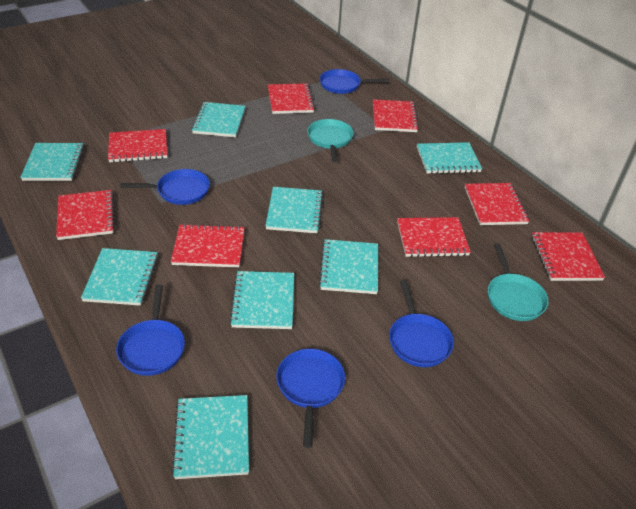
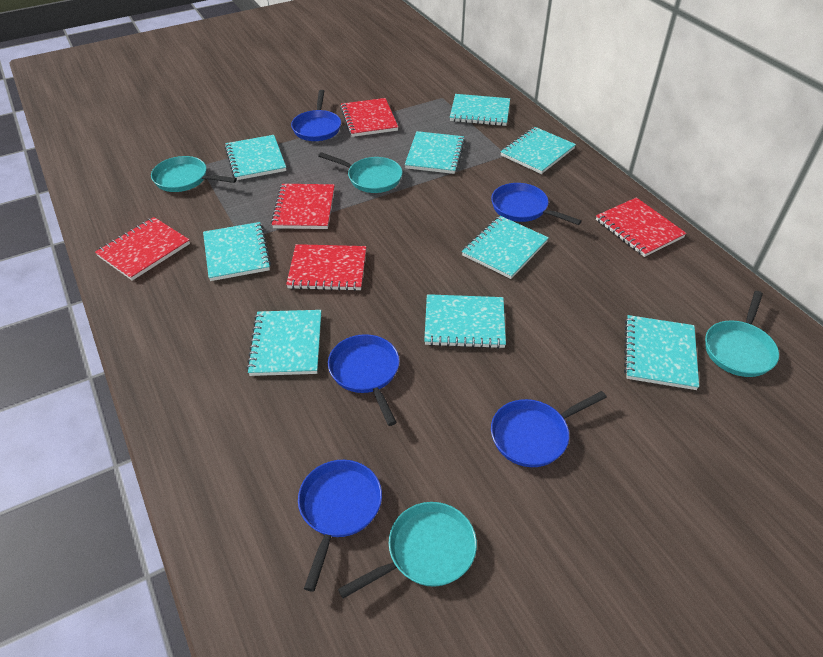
red notebook: 8 -> 5
turquoise notebook: 8 -> 9
turquoise pan: 2 -> 4

